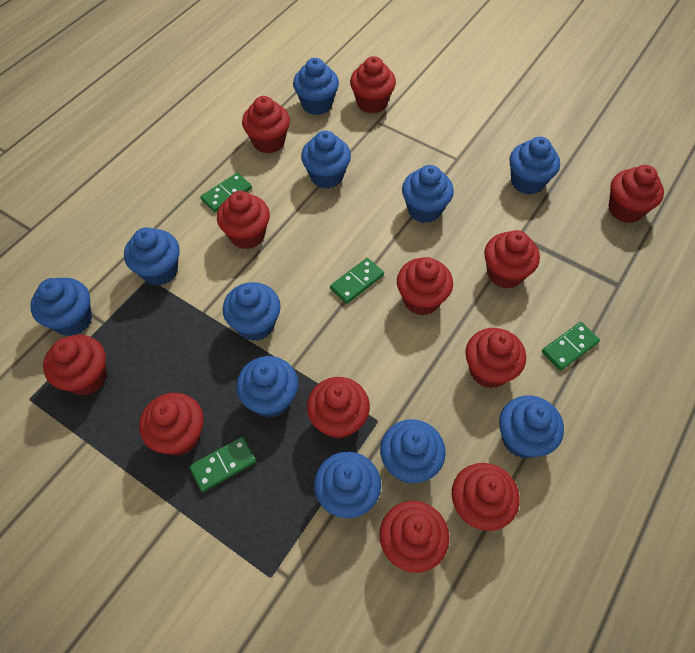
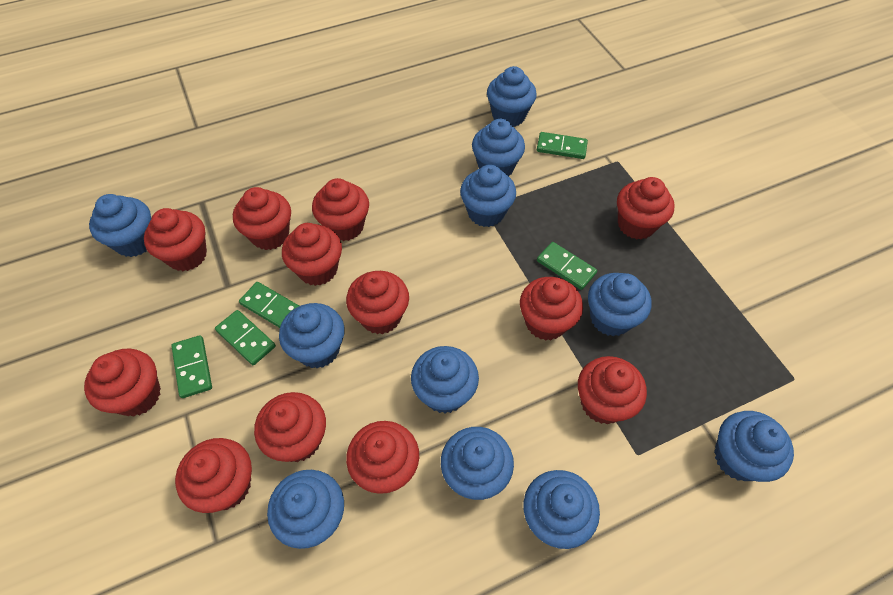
green domino: 4 -> 5

